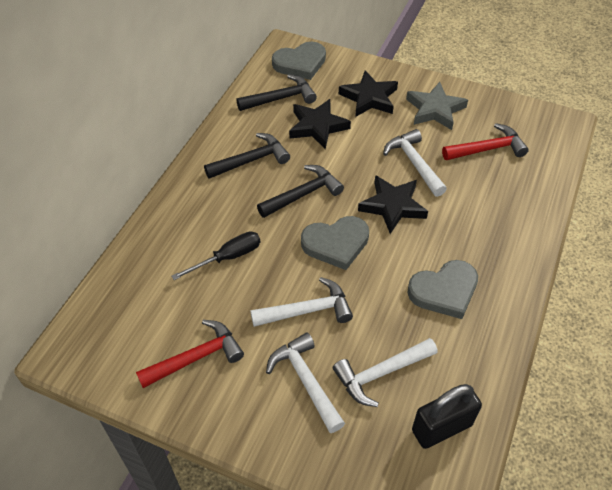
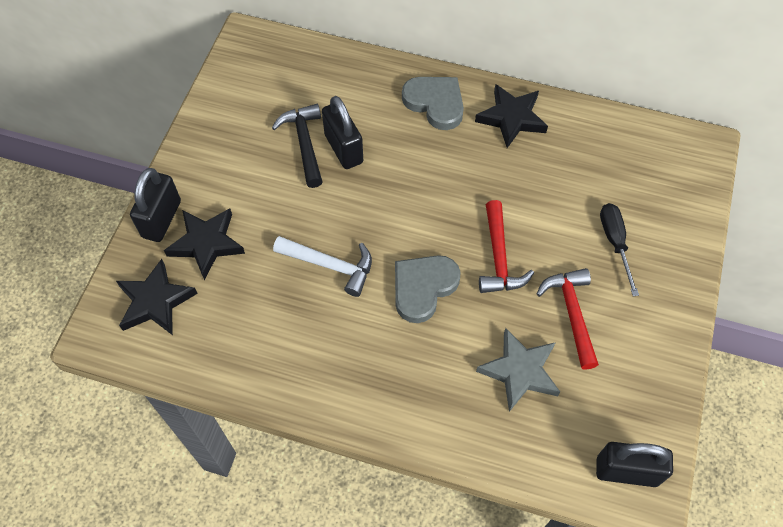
black hammer: 3 -> 1
black padlock: 1 -> 3
grey heart: 3 -> 2
white hammer: 4 -> 1

